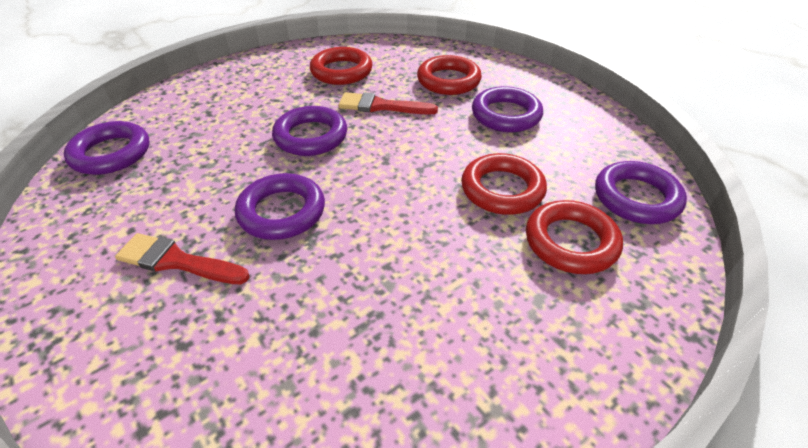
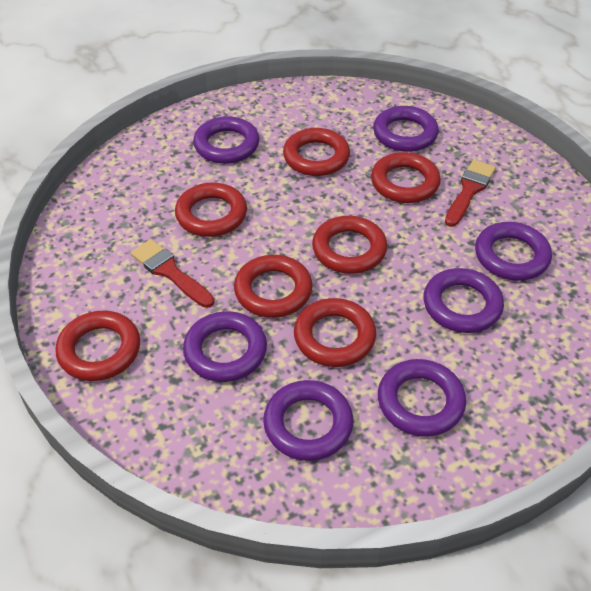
purple ring: 5 -> 7
red ring: 4 -> 7

